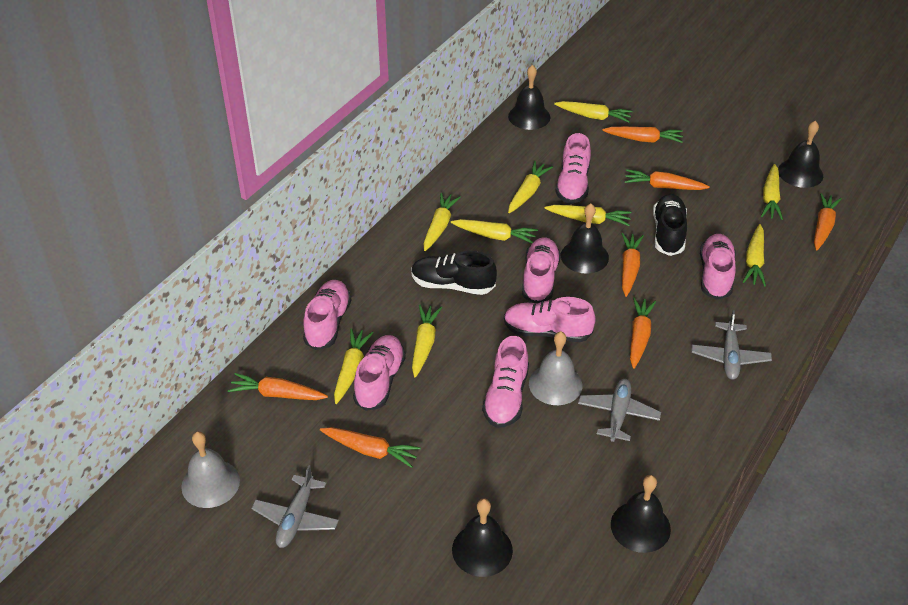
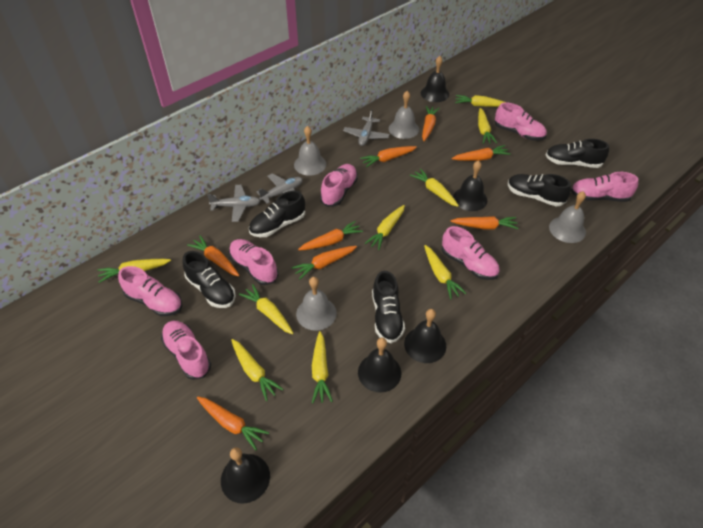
black shoe: 2 -> 5
grey bell: 2 -> 4
orange carrot: 7 -> 8

